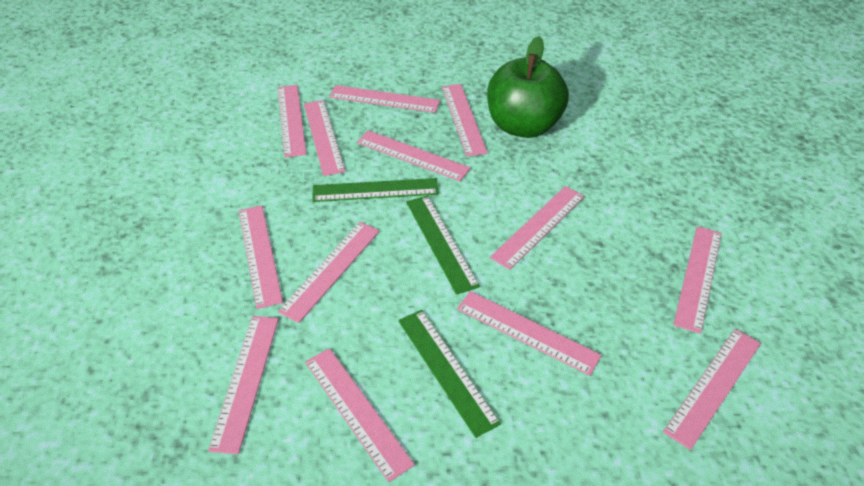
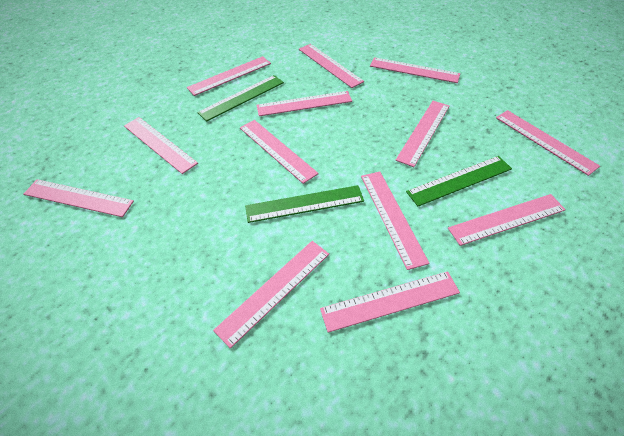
green apple: 1 -> 0

